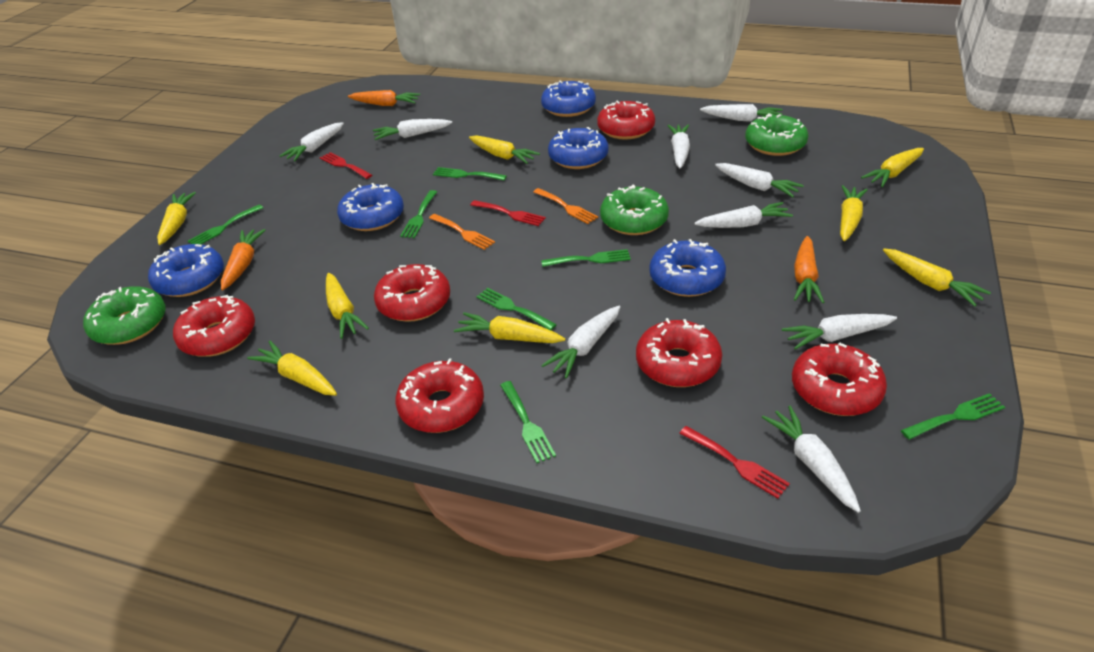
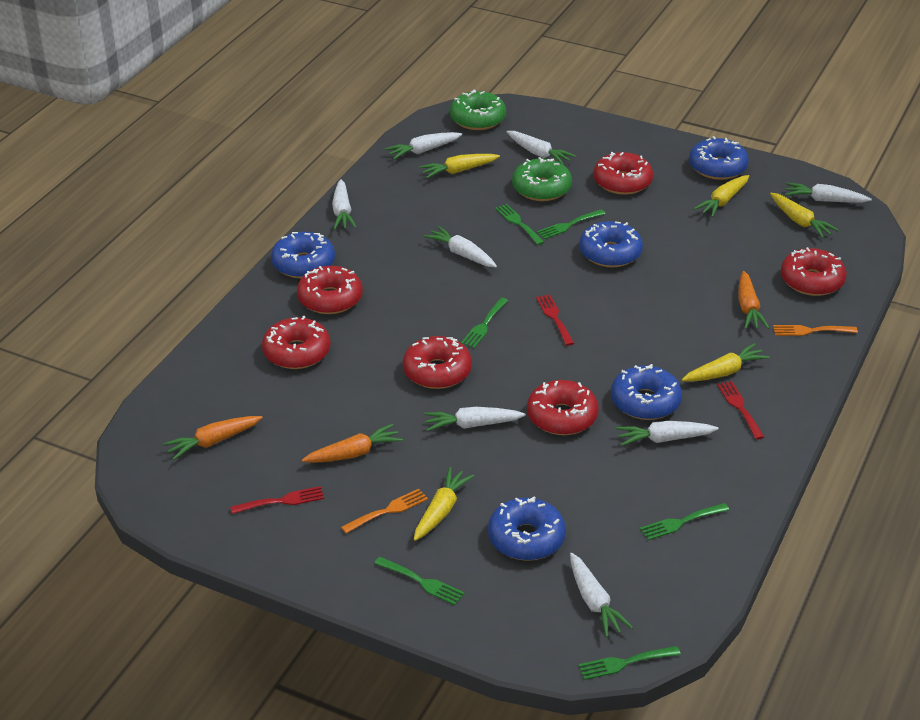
green donut: 3 -> 2
green fork: 7 -> 6
white carrot: 9 -> 8
yellow carrot: 8 -> 5

